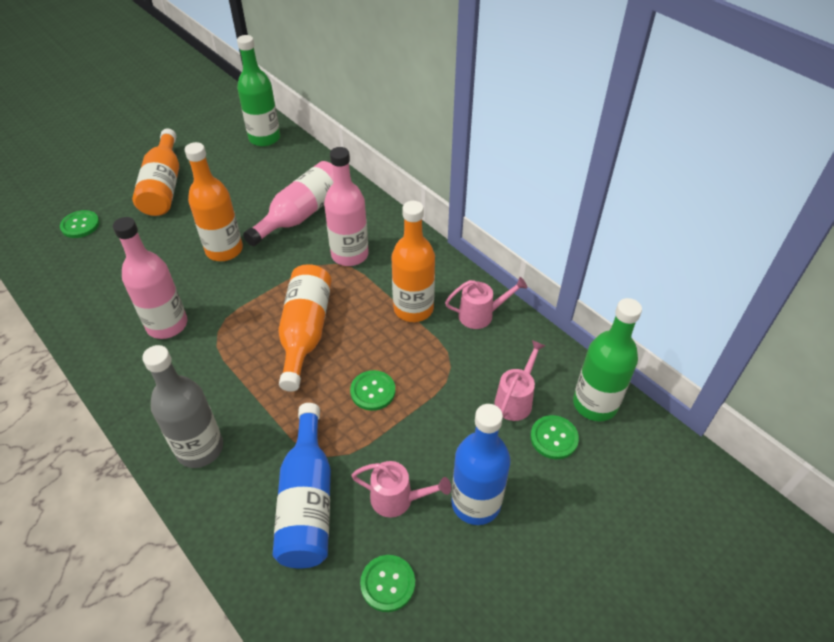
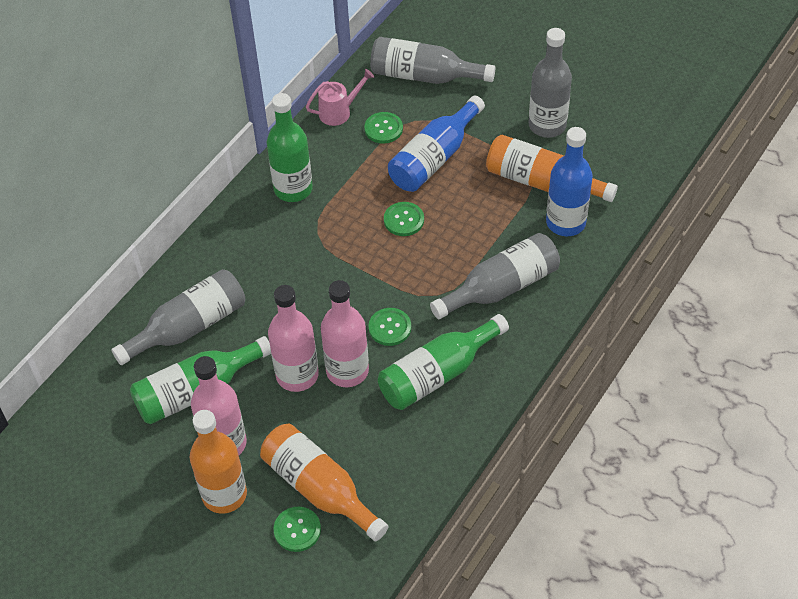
green bottle: 2 -> 3
grey bottle: 1 -> 4
orange bottle: 4 -> 3
pink watering can: 3 -> 1

